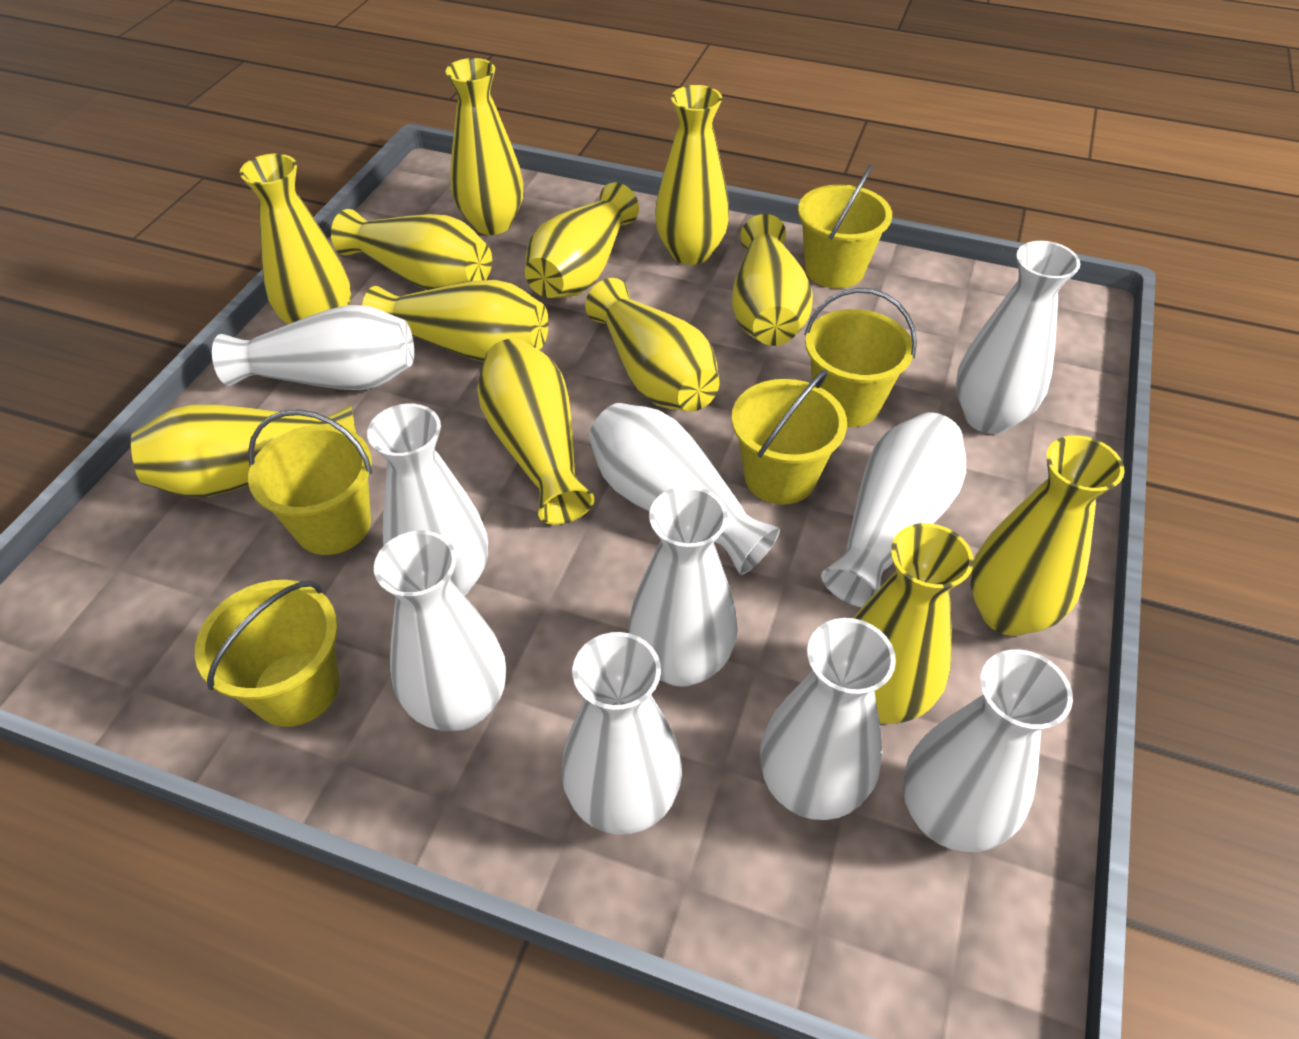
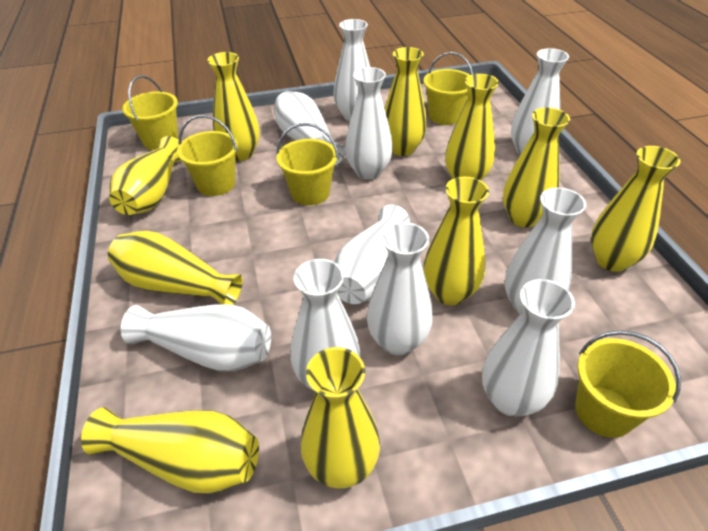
yellow vase: 12 -> 10

